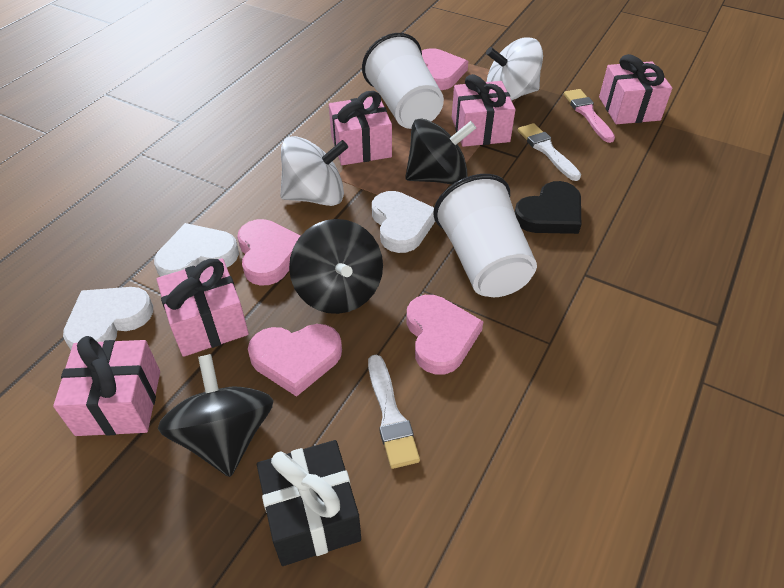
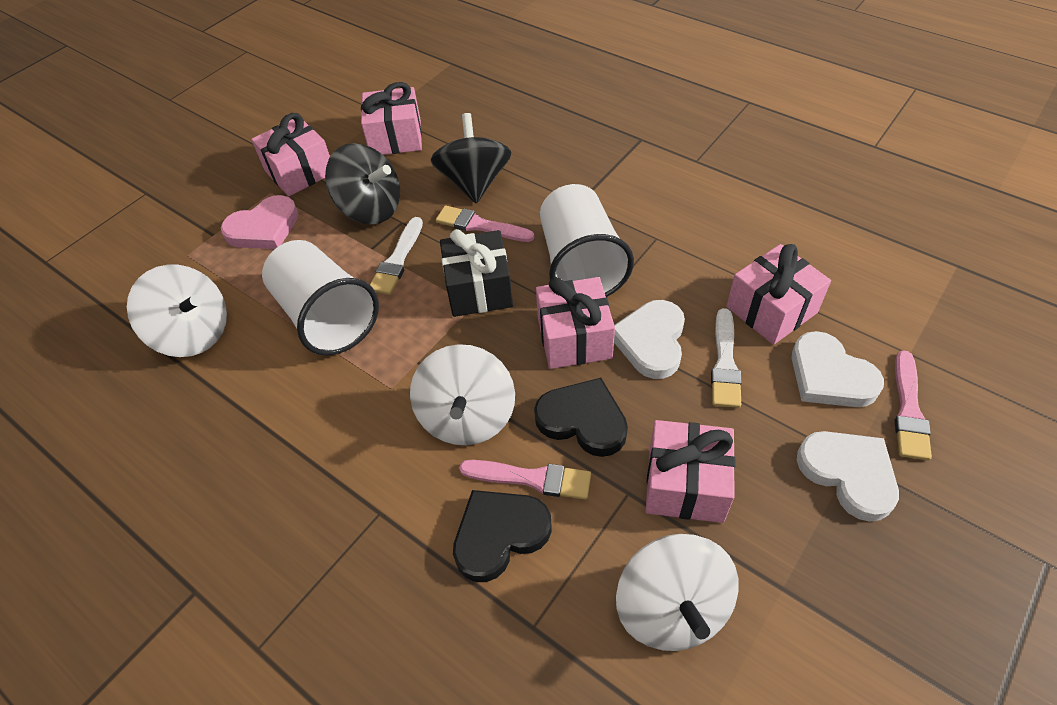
black heart: 1 -> 2
black spinning top: 3 -> 2
pink brush: 1 -> 3
pink heart: 4 -> 1
white spinning top: 2 -> 3

